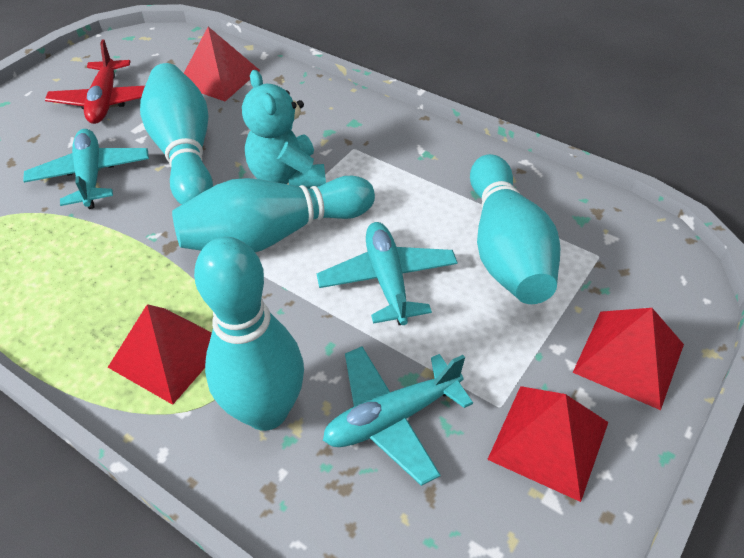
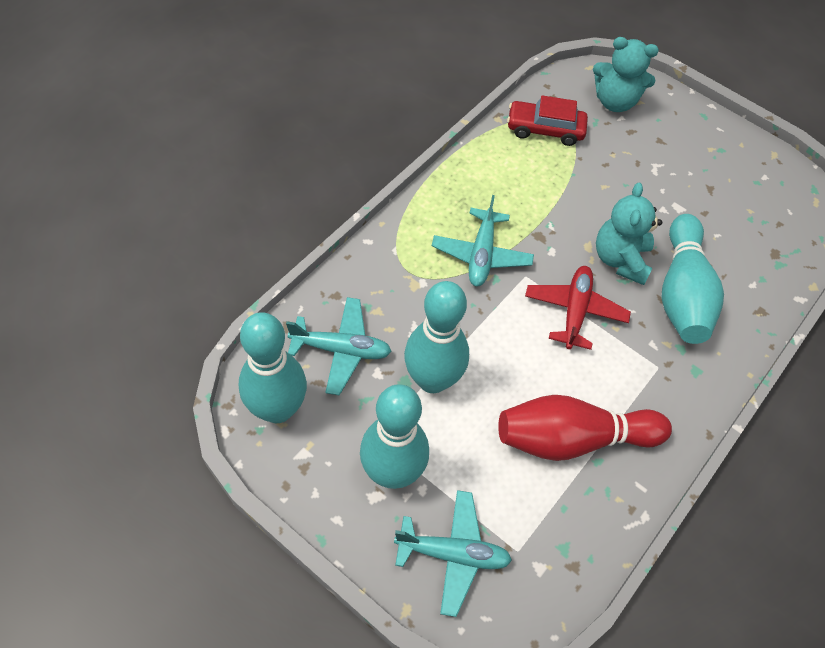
red bowling pin: 0 -> 1
red car: 0 -> 1
red pyramid: 4 -> 0
turquoise teddy bear: 1 -> 2

